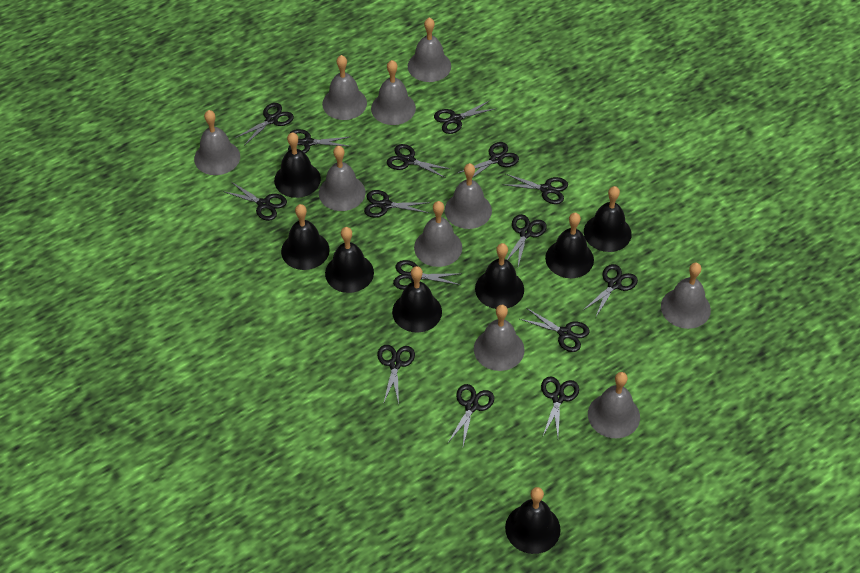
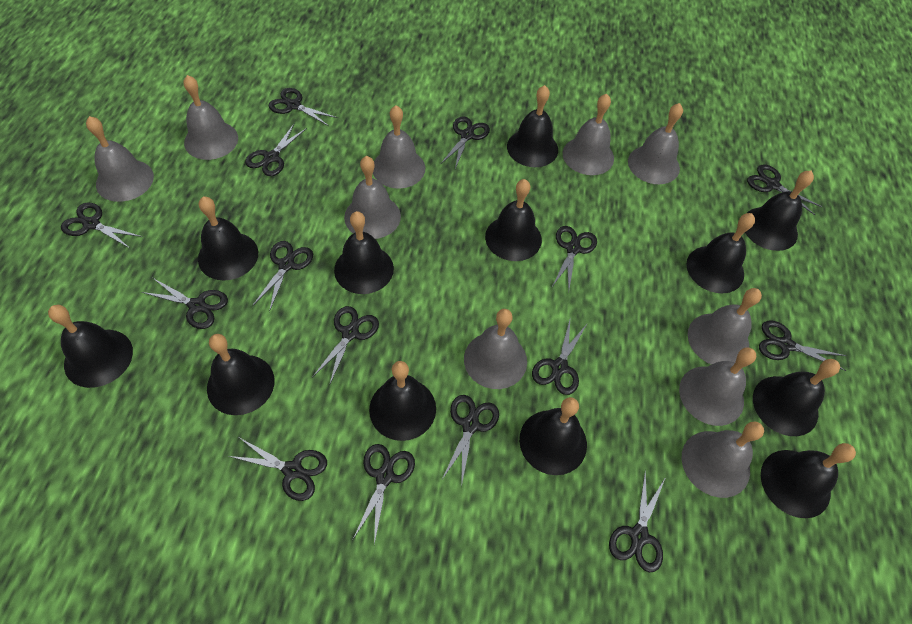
black bell: 8 -> 12

